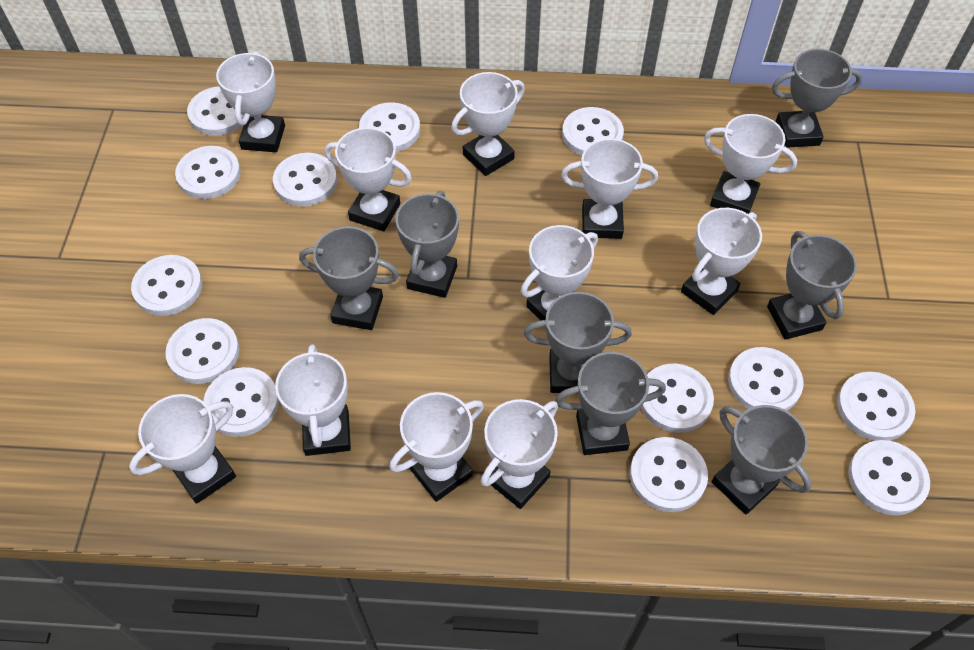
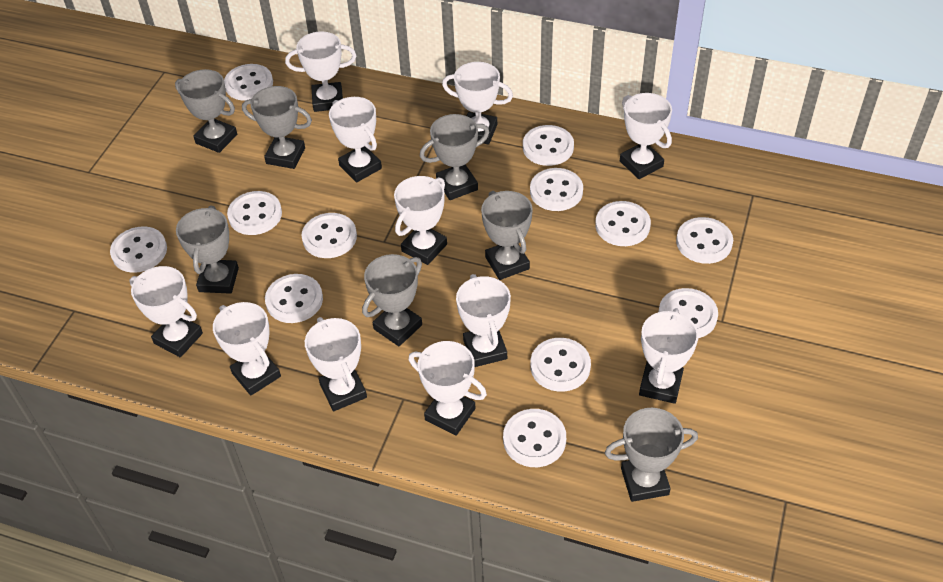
white button: 13 -> 12

